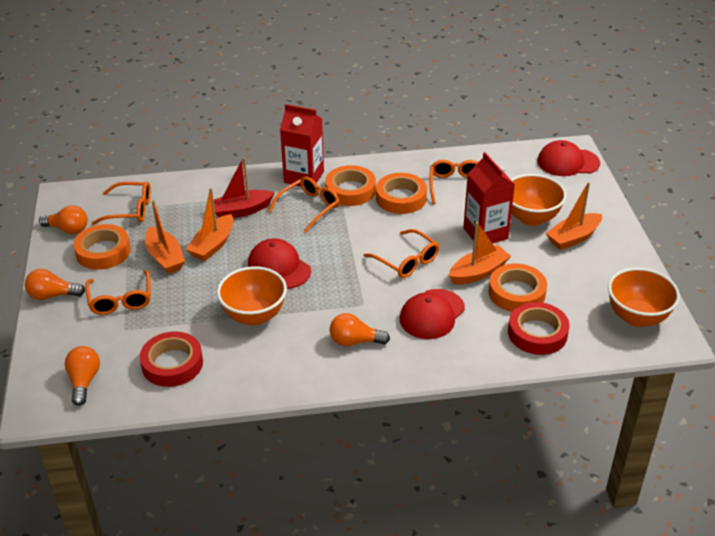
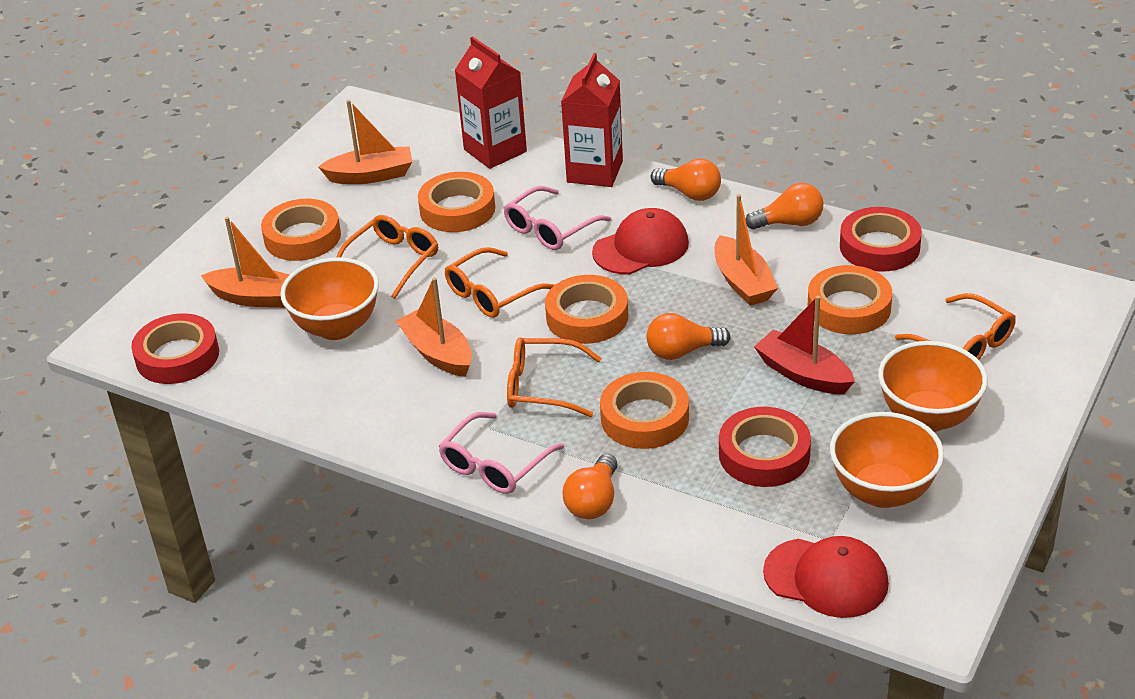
orange glasses: 5 -> 4
orange tape: 4 -> 5
pink glasses: 0 -> 2
red cap: 3 -> 2
red tape: 2 -> 3

